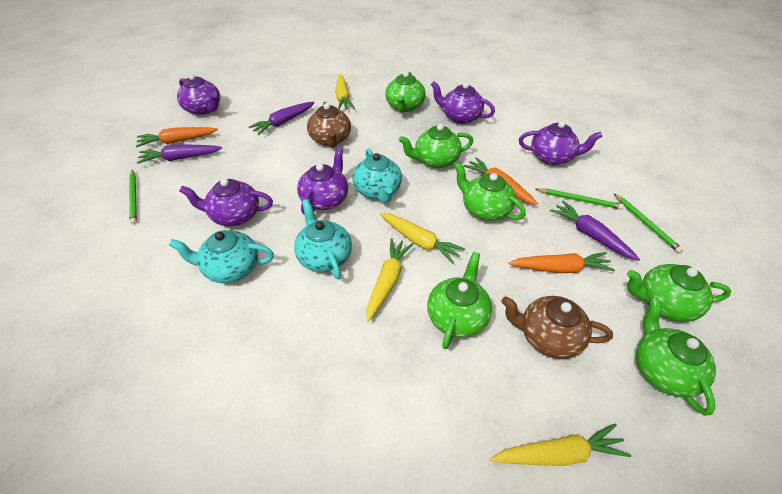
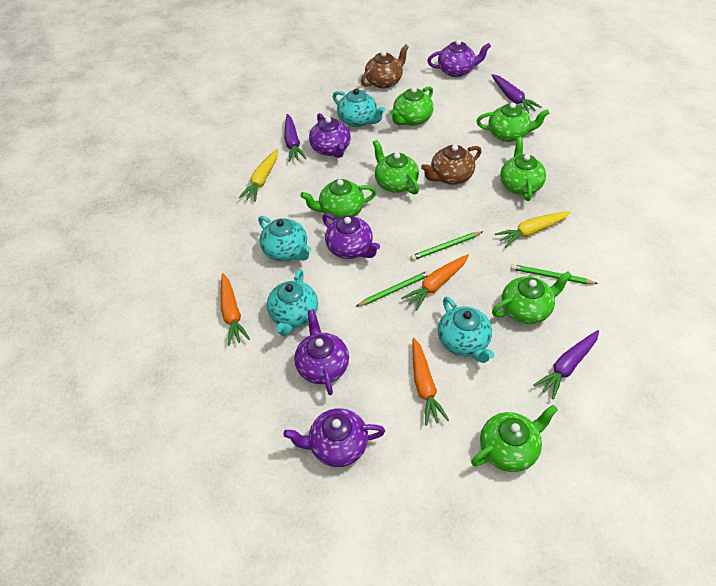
green teapot: 6 -> 7
turquoise teapot: 3 -> 4
yellow carrot: 4 -> 2

